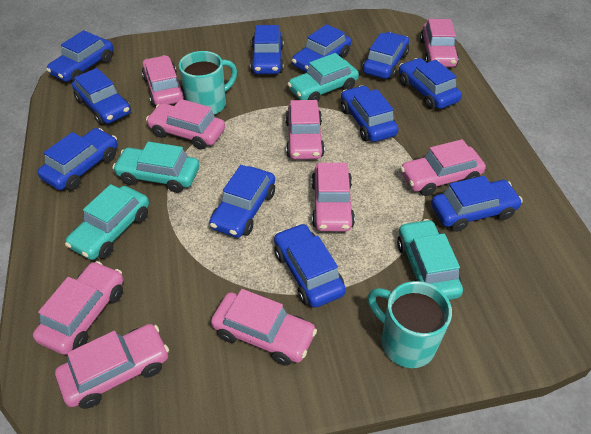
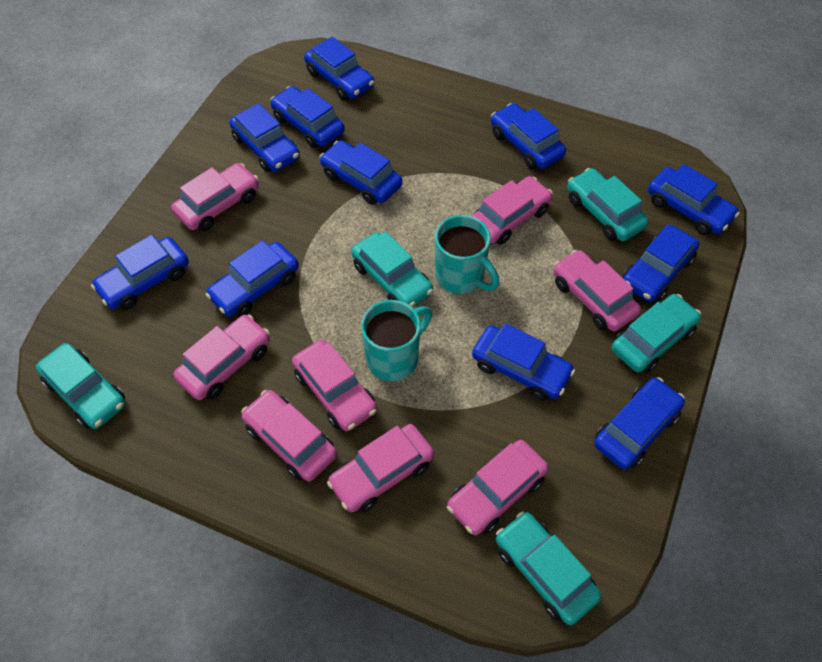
pink car: 9 -> 8
turquoise car: 4 -> 5

